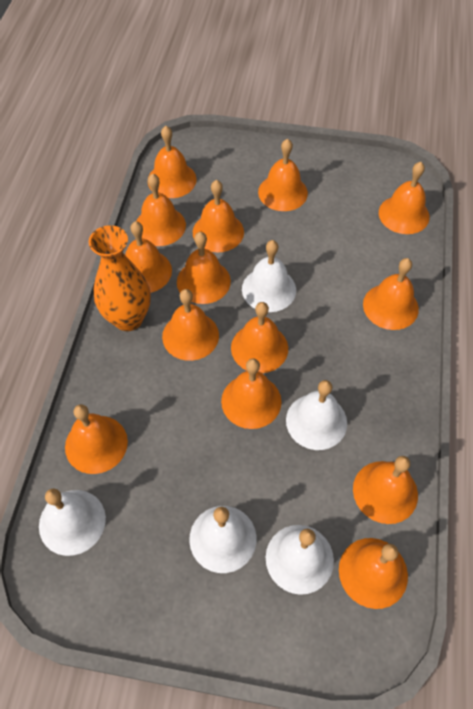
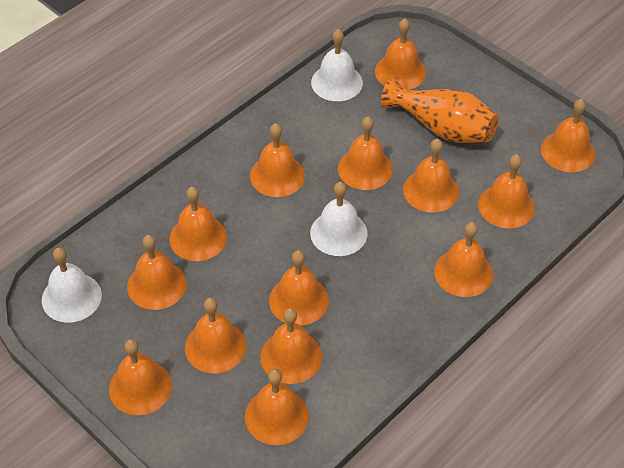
white bell: 5 -> 3

